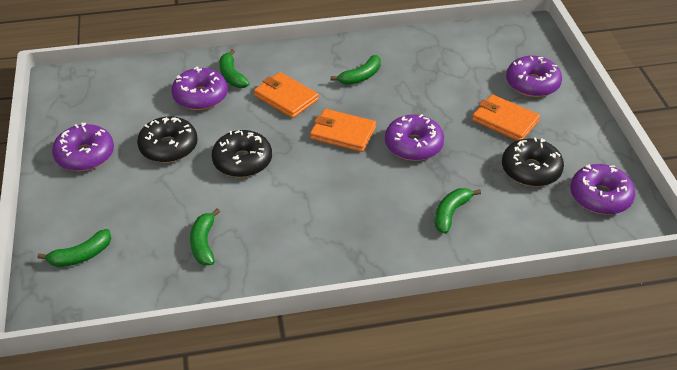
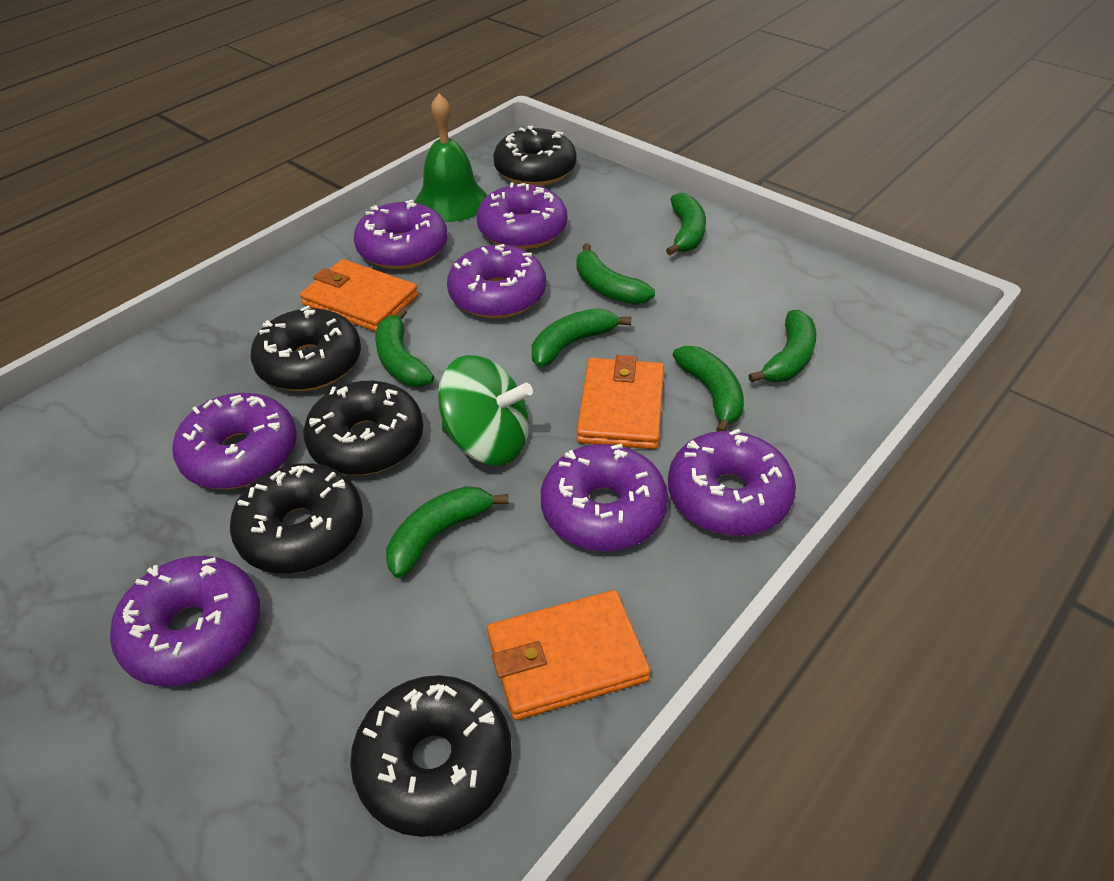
black donut: 3 -> 5
green banana: 5 -> 7
green bell: 0 -> 1
green spinning top: 0 -> 1
purple donut: 5 -> 7

